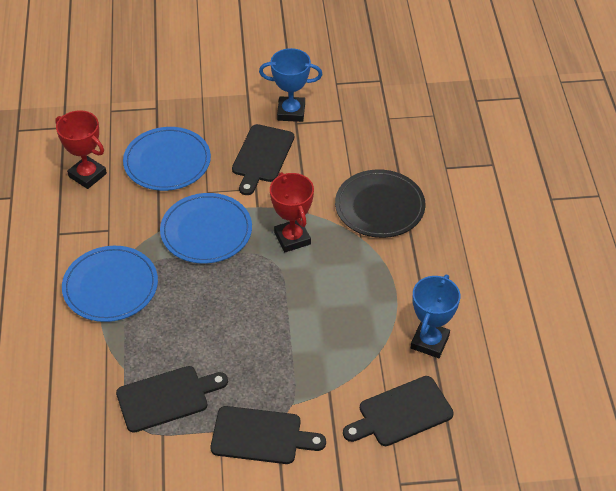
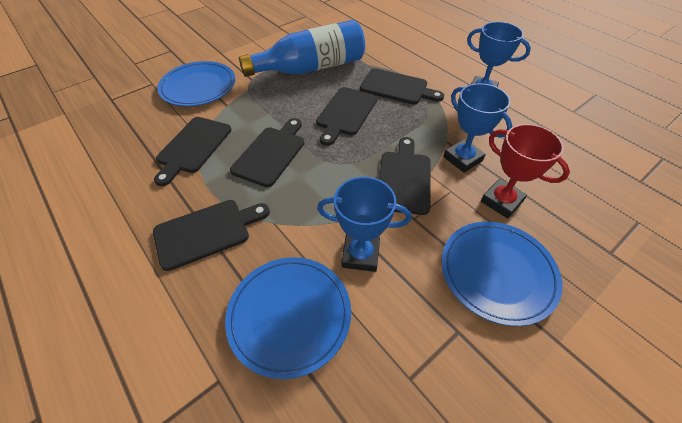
black cutting board: 4 -> 6
black plate: 1 -> 0
blue bottle: 0 -> 1
blue trophy: 2 -> 3
red trophy: 2 -> 1

